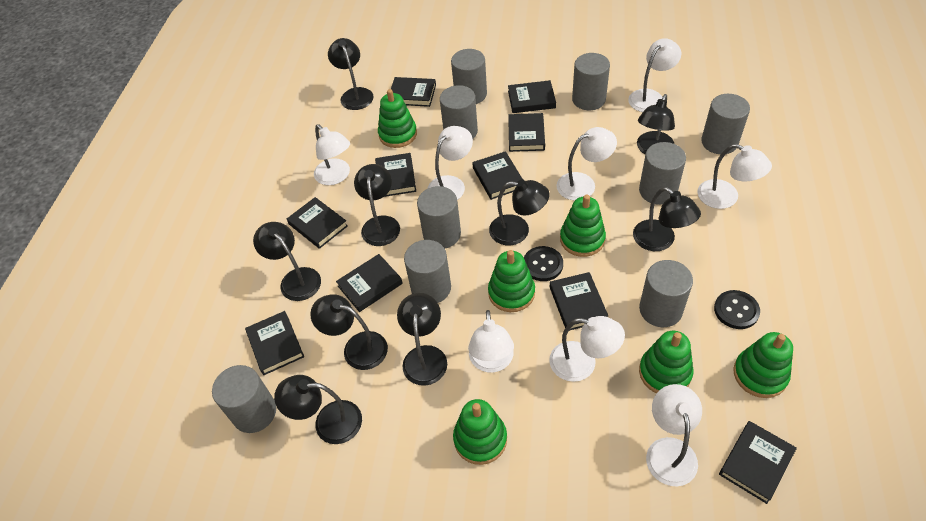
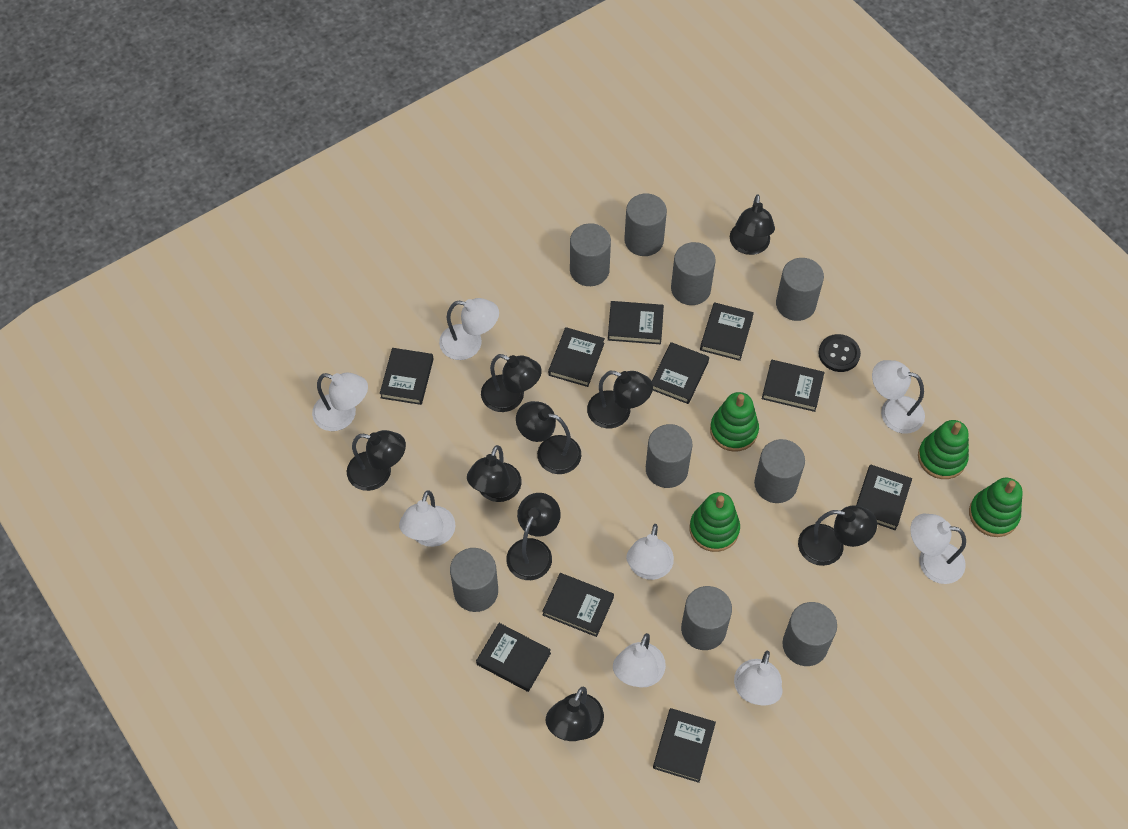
black button: 2 -> 1
green stacking toy: 6 -> 4

